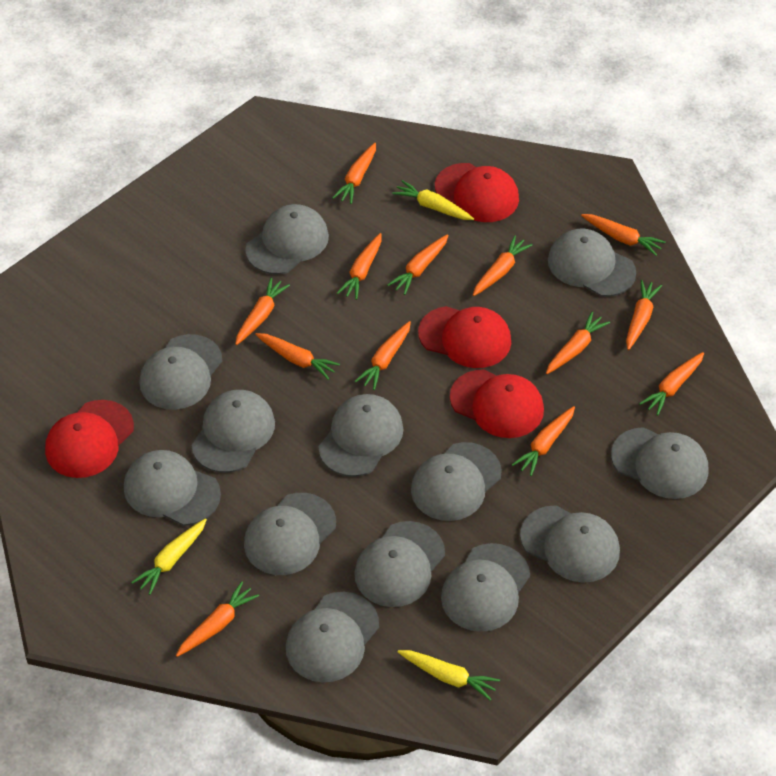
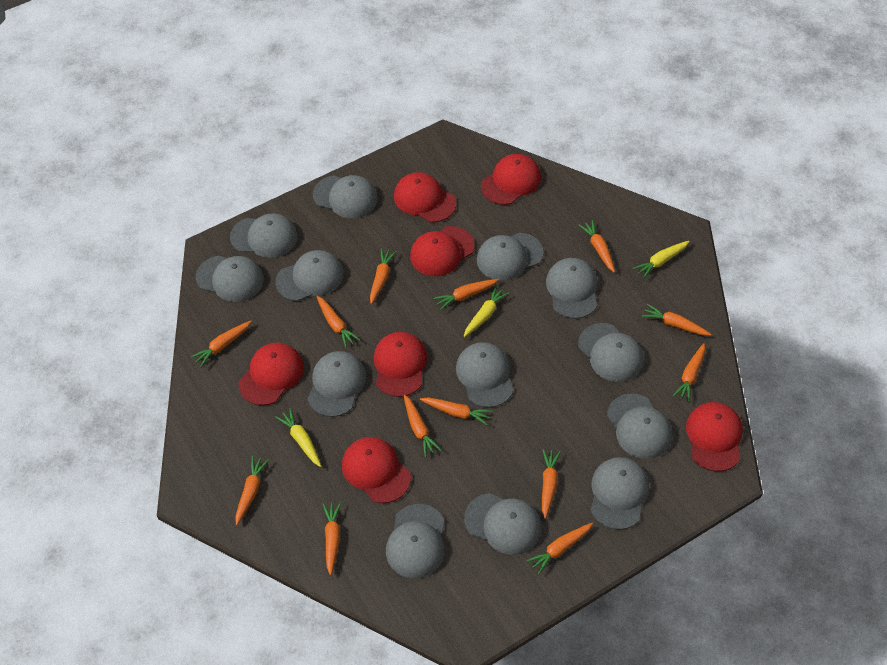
red cap: 4 -> 7

